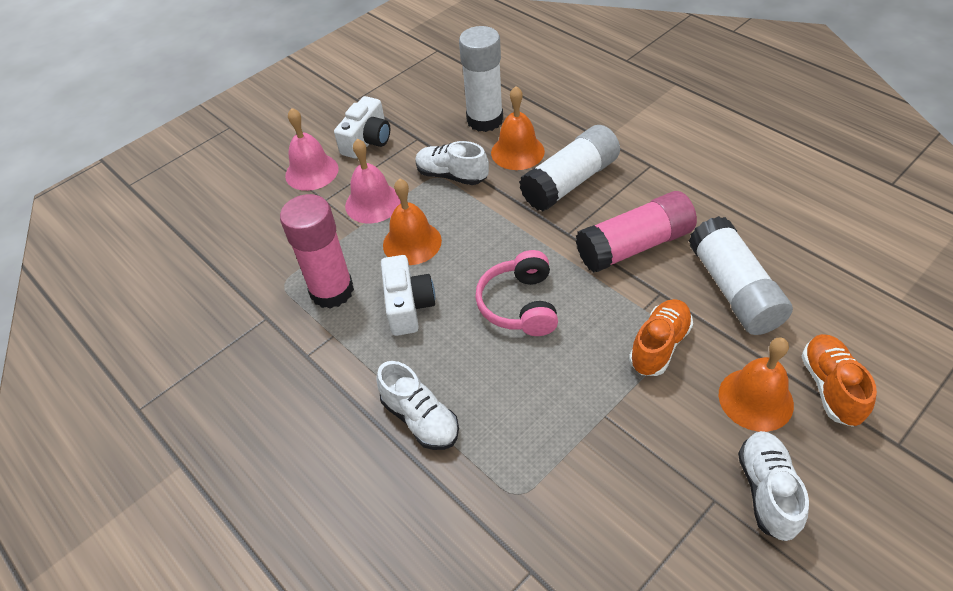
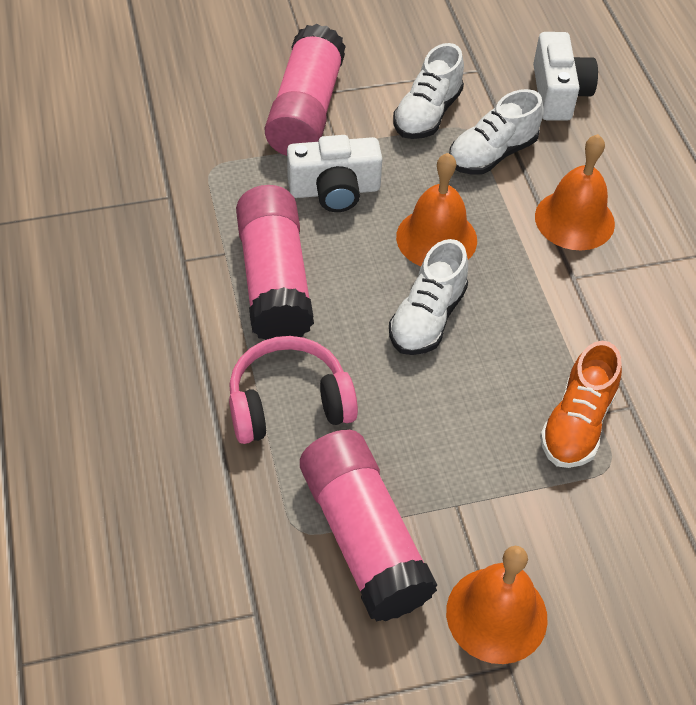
orange shoe: 2 -> 1
pink bell: 2 -> 0
pink glue stick: 2 -> 3
white glue stick: 3 -> 0

